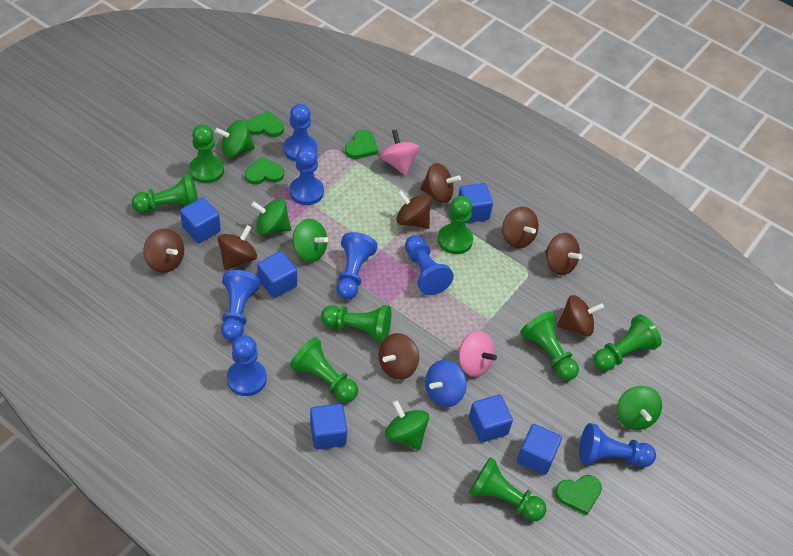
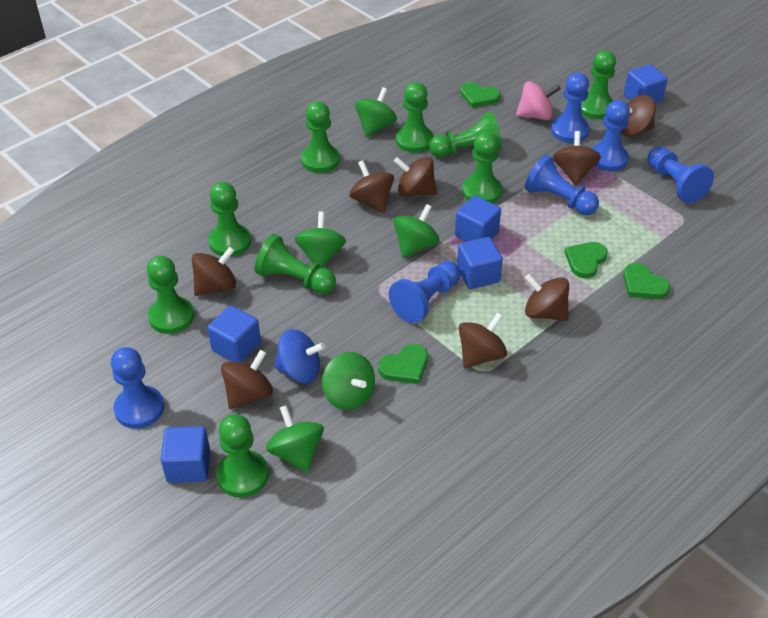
blue cube: 6 -> 5
blue pawn: 7 -> 6
green pawn: 8 -> 9
pink spinning top: 2 -> 1

